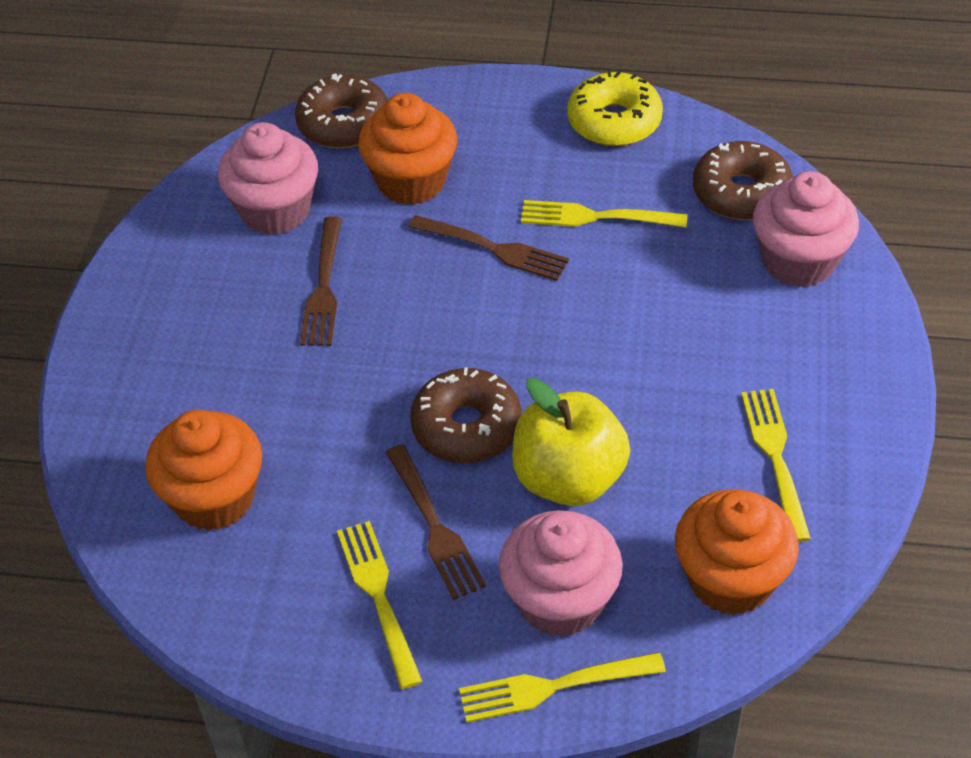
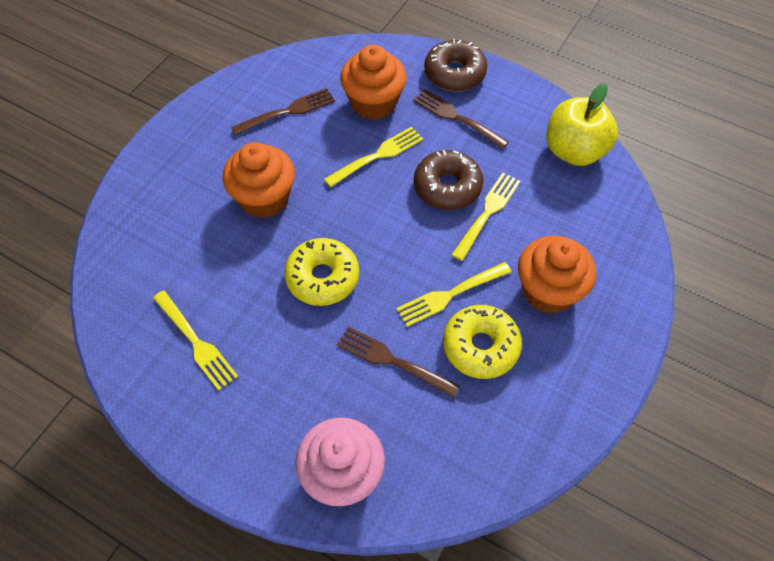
brown donut: 3 -> 2
pink cupcake: 3 -> 1
yellow donut: 1 -> 2

